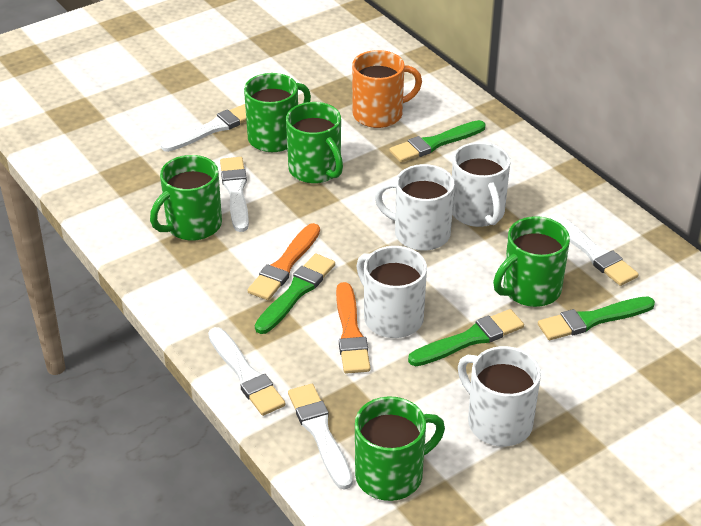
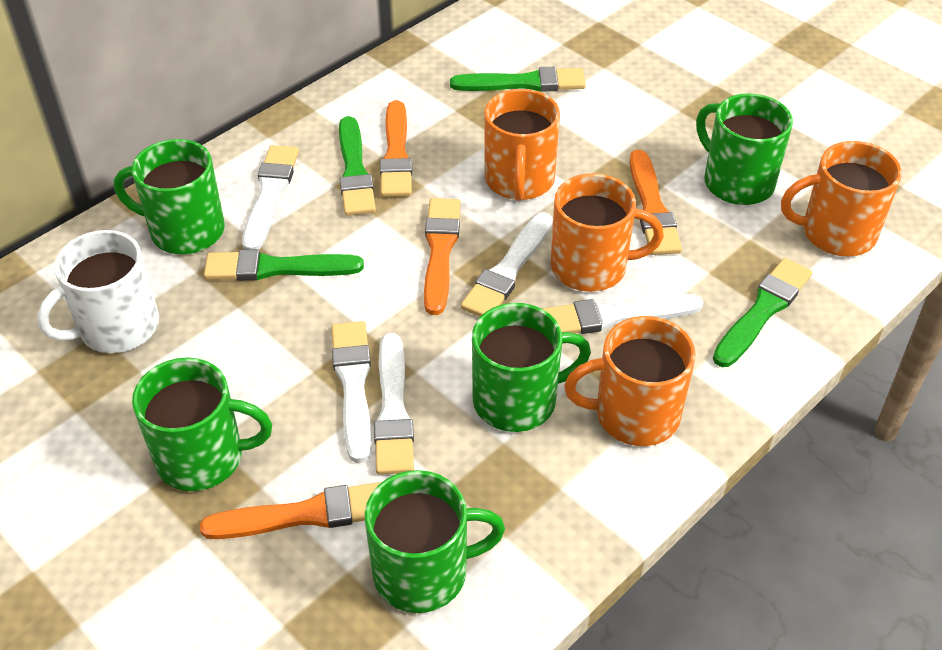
orange brush: 2 -> 4
orange mug: 1 -> 4
white mug: 4 -> 1

